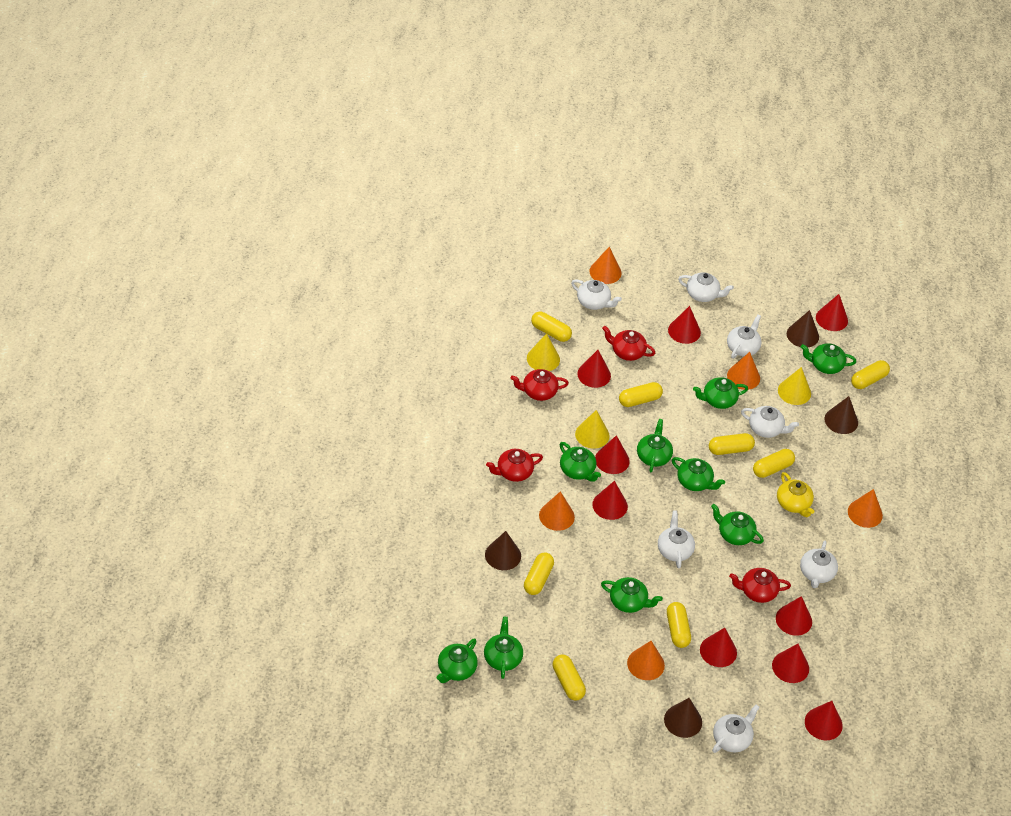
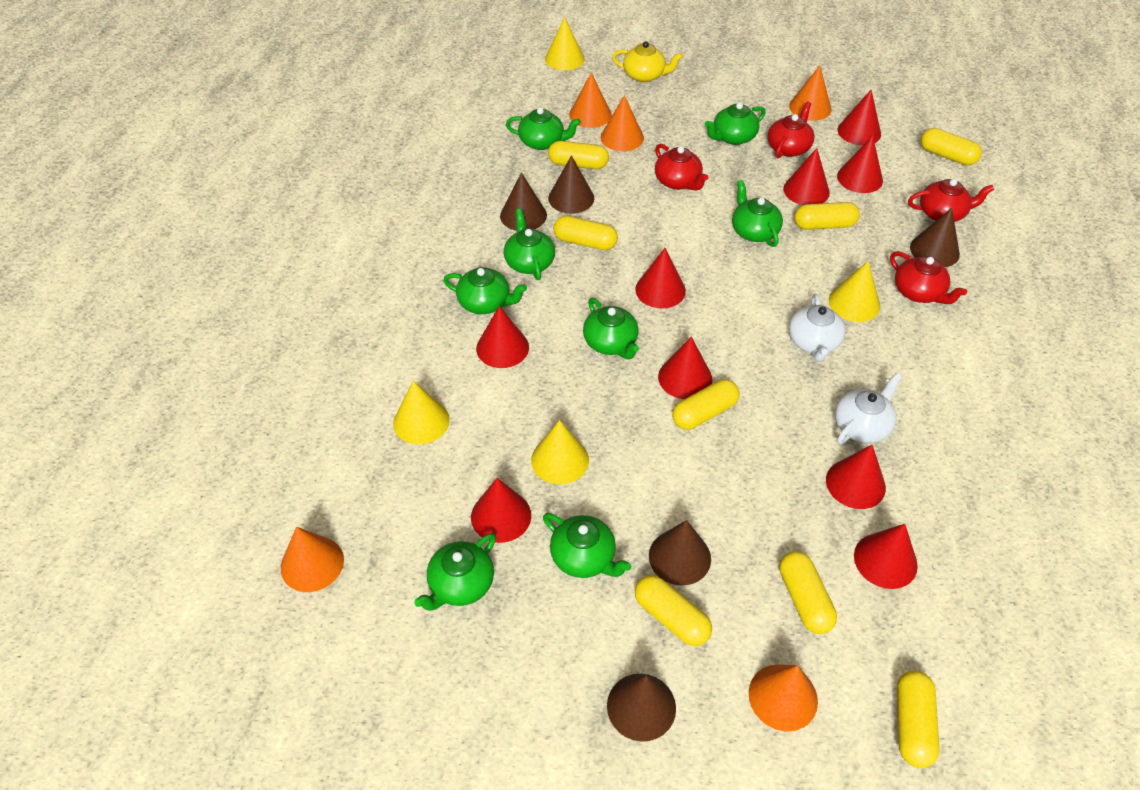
brown cone: 4 -> 5
green teapot: 9 -> 8
white teapot: 7 -> 2
yellow cone: 3 -> 4

